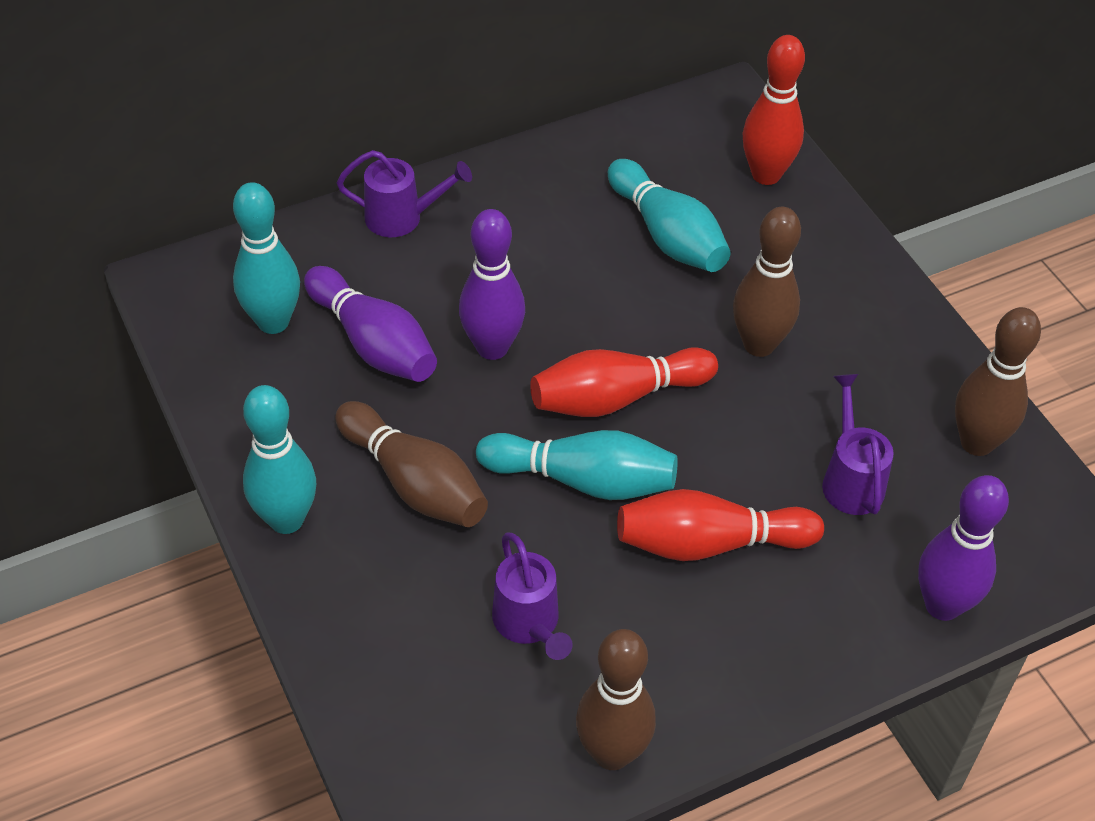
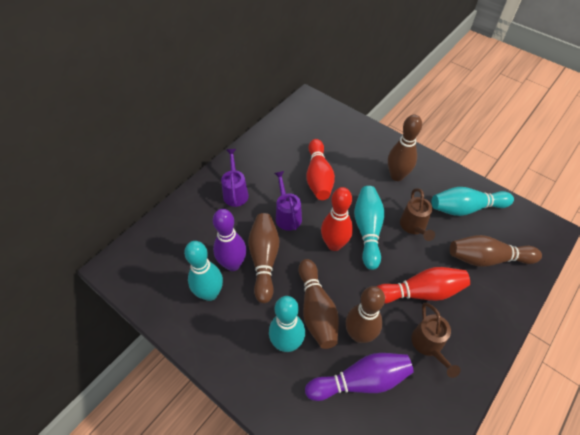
brown bowling pin: 4 -> 5
brown watering can: 0 -> 2
purple bowling pin: 3 -> 2
purple watering can: 3 -> 2

